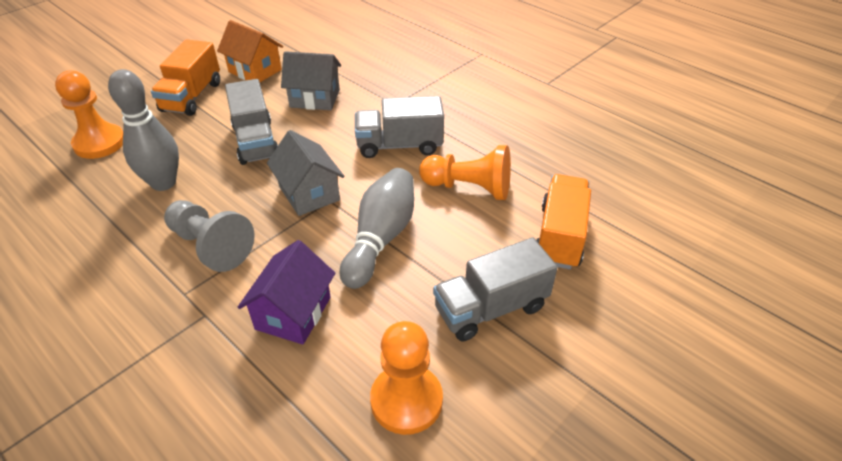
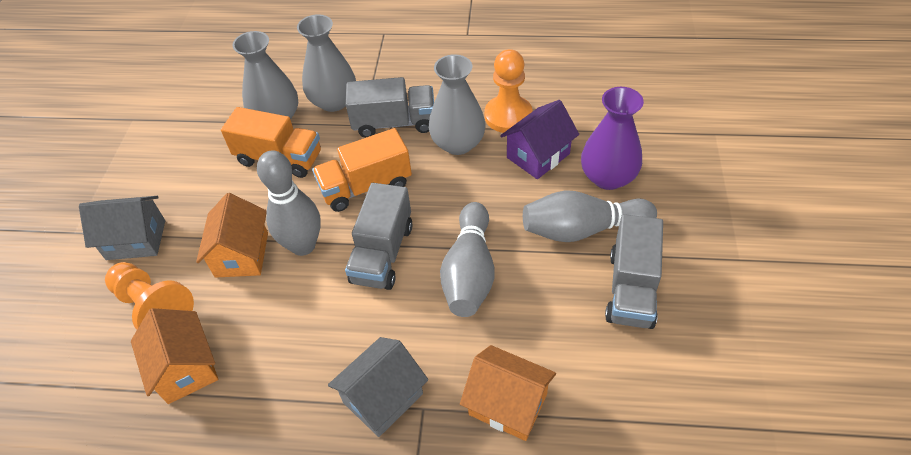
grey bowling pin: 2 -> 3
grey pawn: 1 -> 0
grey vase: 0 -> 3
orange house: 1 -> 3
orange pawn: 3 -> 2
purple vase: 0 -> 1

